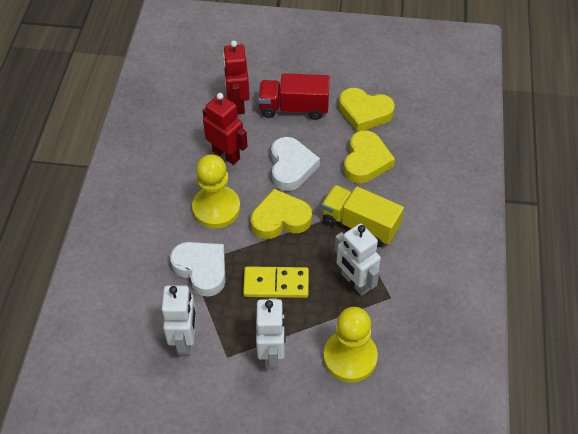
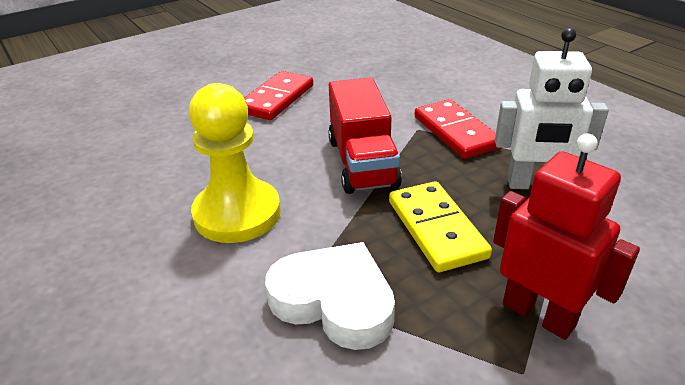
red domino: 0 -> 2
red robot: 2 -> 1
white heart: 2 -> 1
white robot: 3 -> 1
yellow heart: 3 -> 0
yellow pawn: 2 -> 1
yellow truck: 1 -> 0

